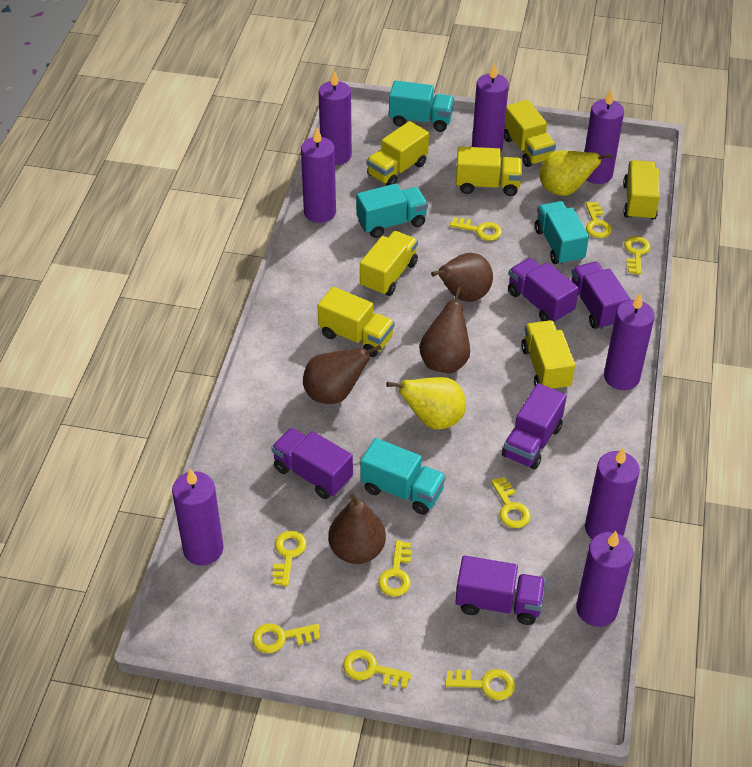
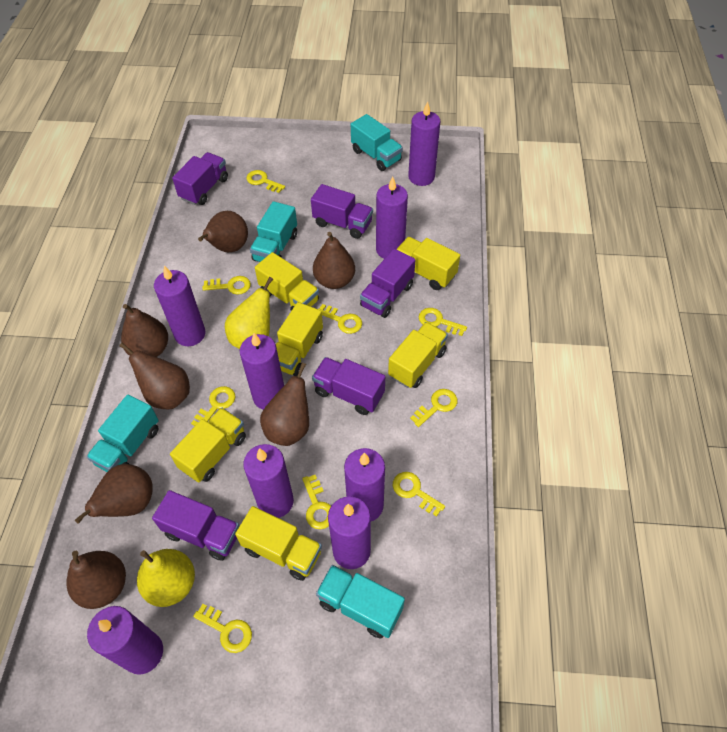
brown pear: 4 -> 7
yellow truck: 7 -> 6

